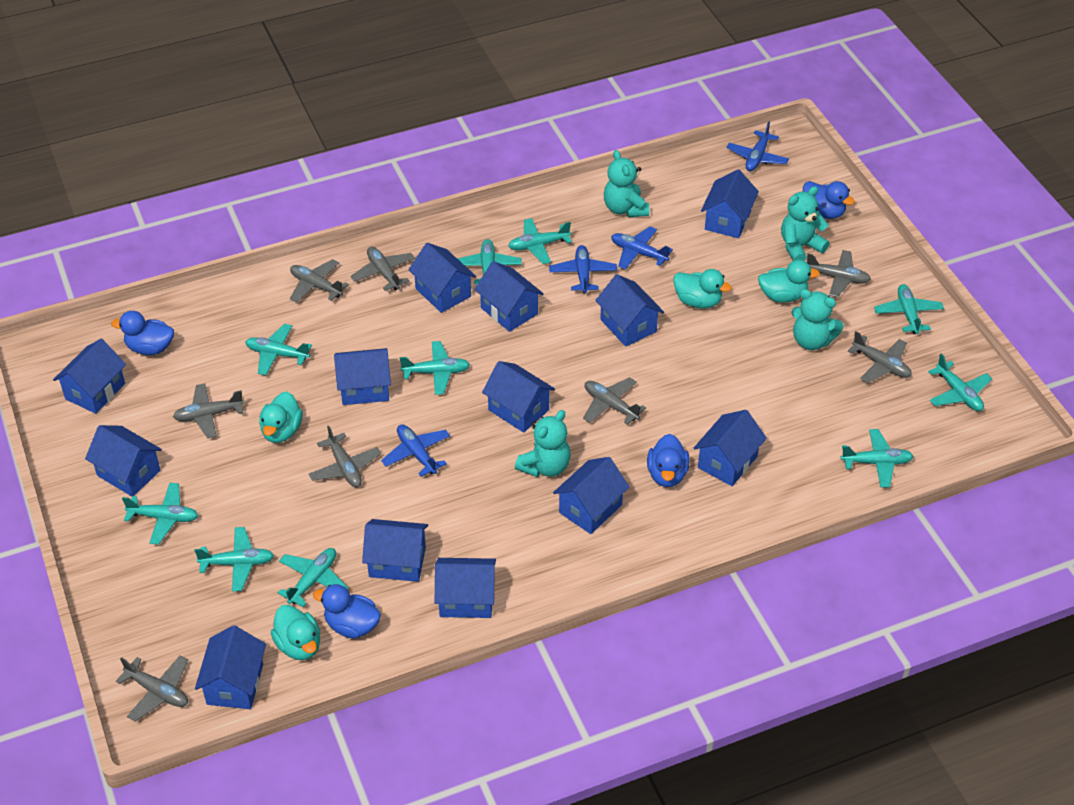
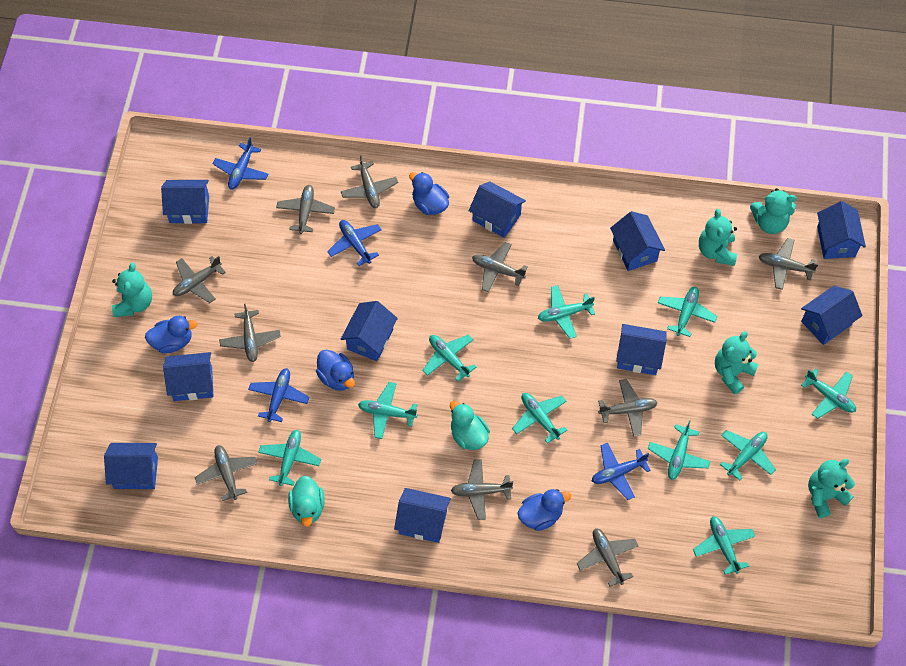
blue house: 13 -> 10
grey plane: 8 -> 10
turquoise duck: 4 -> 2
turquoise teddy bear: 4 -> 5

